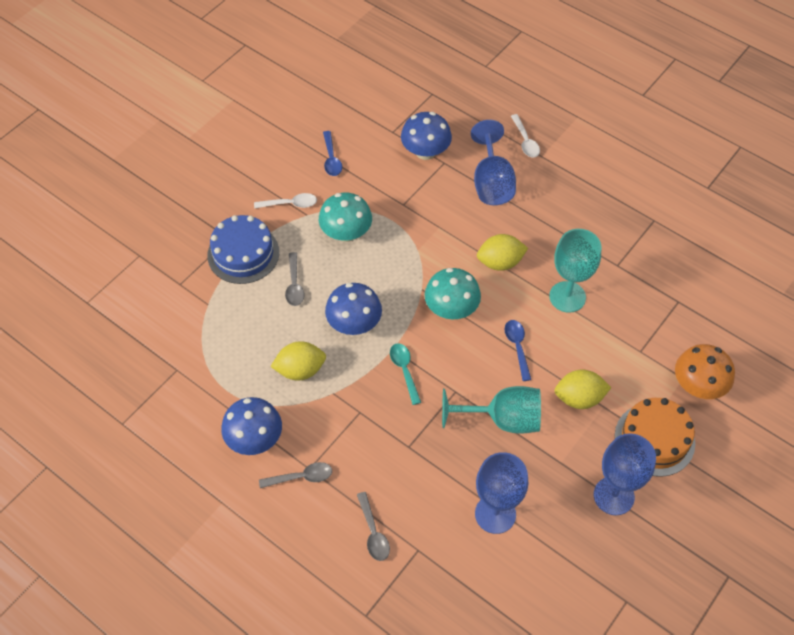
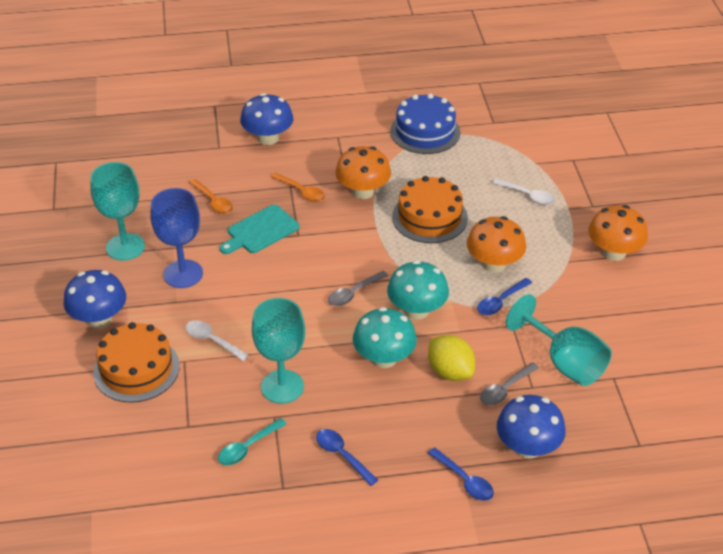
blue goblet: 3 -> 1
blue spoon: 2 -> 3
grey spoon: 3 -> 2
orange cake: 1 -> 2
orange mushroom: 1 -> 3
orange spoon: 0 -> 2
turquoise cutting board: 0 -> 1
turquoise goblet: 2 -> 3
yellow lemon: 3 -> 1

